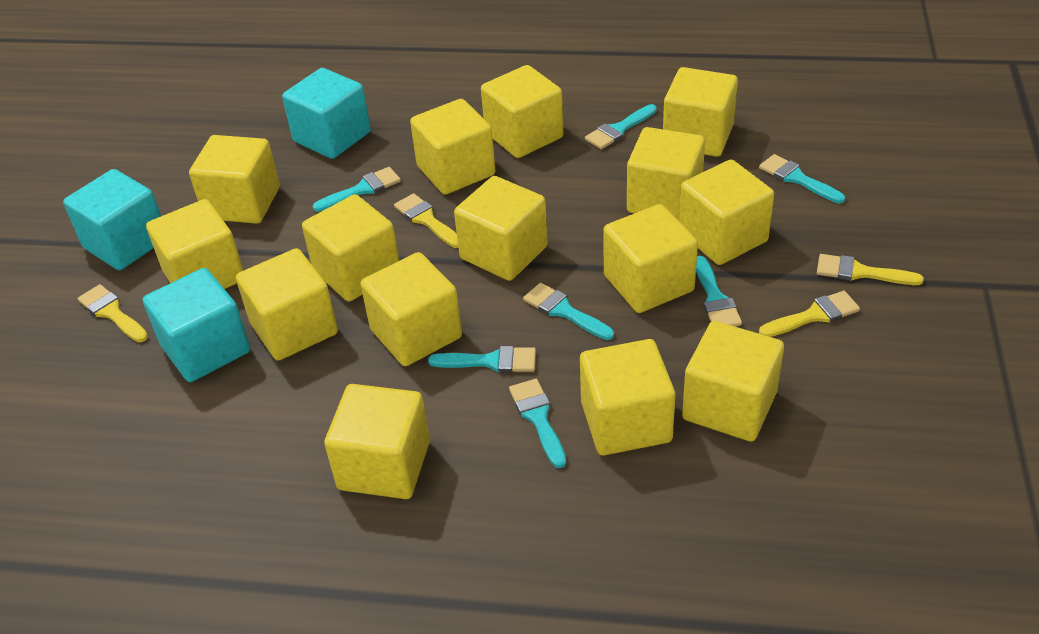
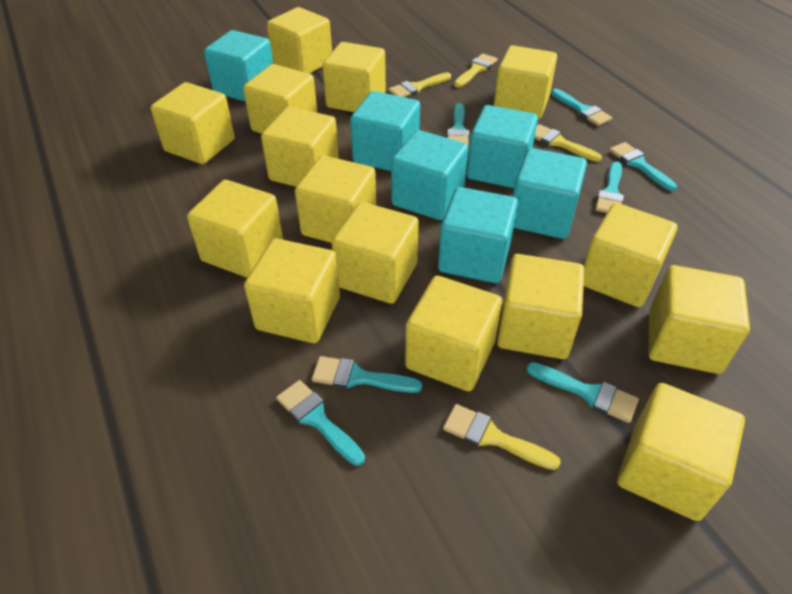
turquoise cube: 3 -> 6

